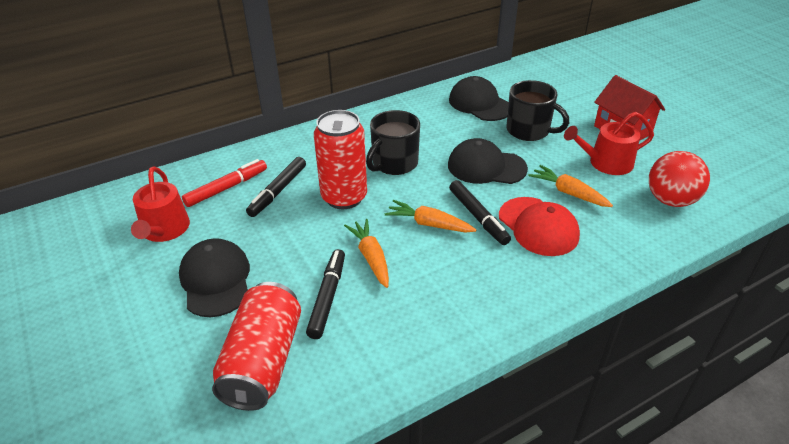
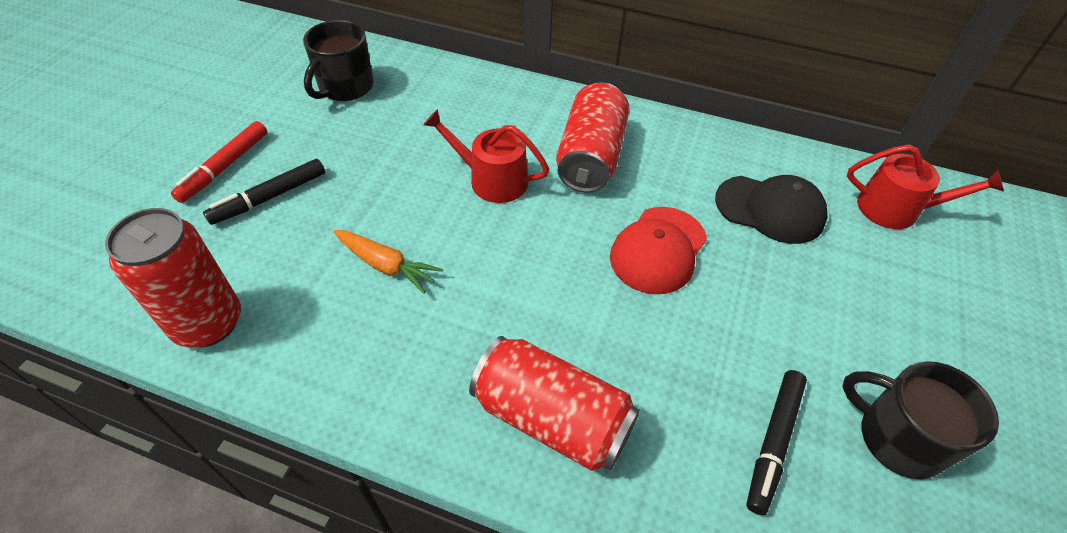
black cap: 3 -> 1
black marker: 3 -> 2
orange carrot: 3 -> 1
red ball: 1 -> 0
red can: 2 -> 3
red house: 1 -> 0

